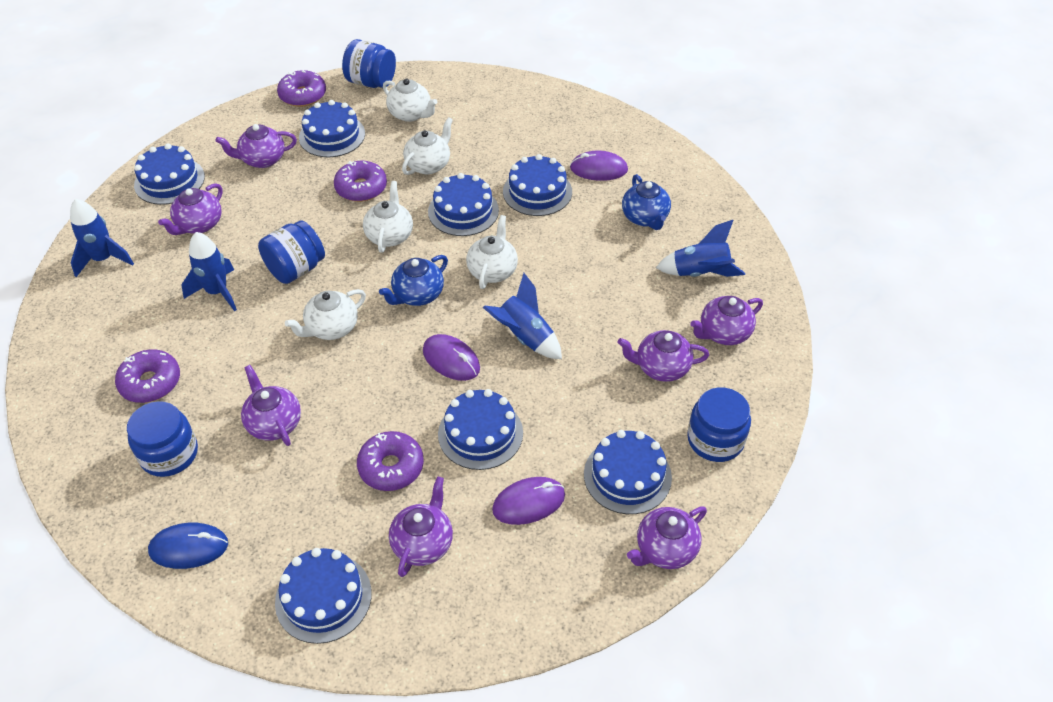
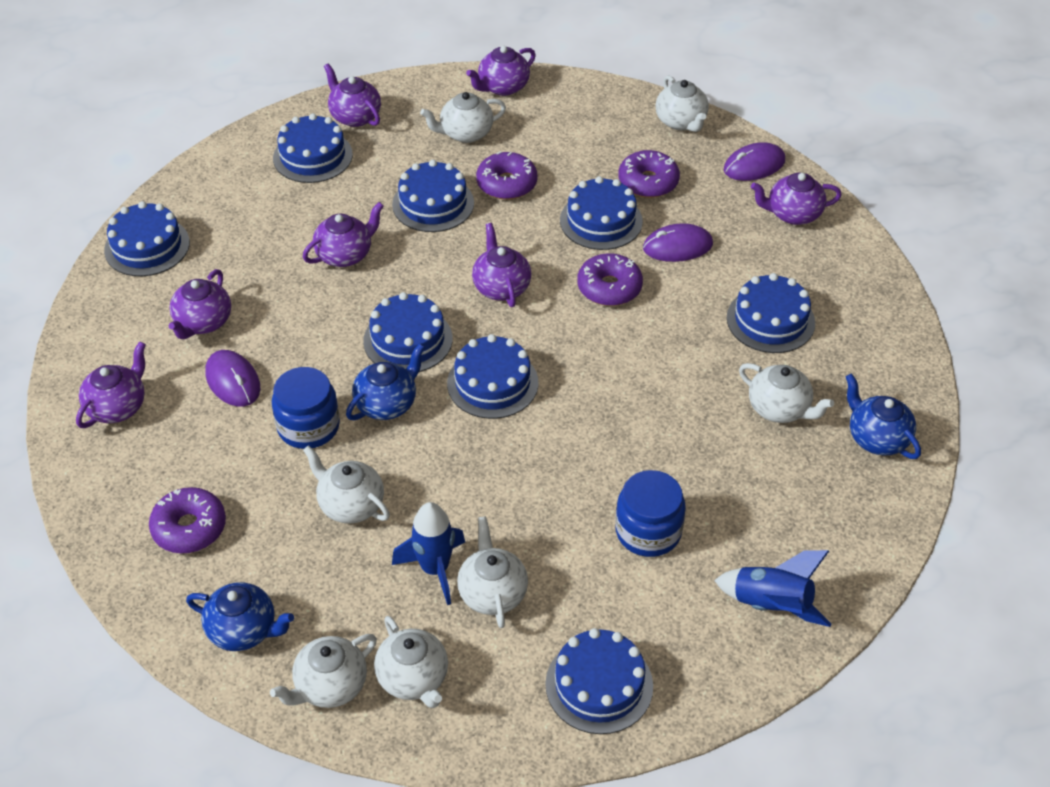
blue cake: 7 -> 8
blue jar: 4 -> 2
blue mouse: 1 -> 0
blue rocket: 4 -> 2
blue teapot: 2 -> 3
white teapot: 5 -> 7

